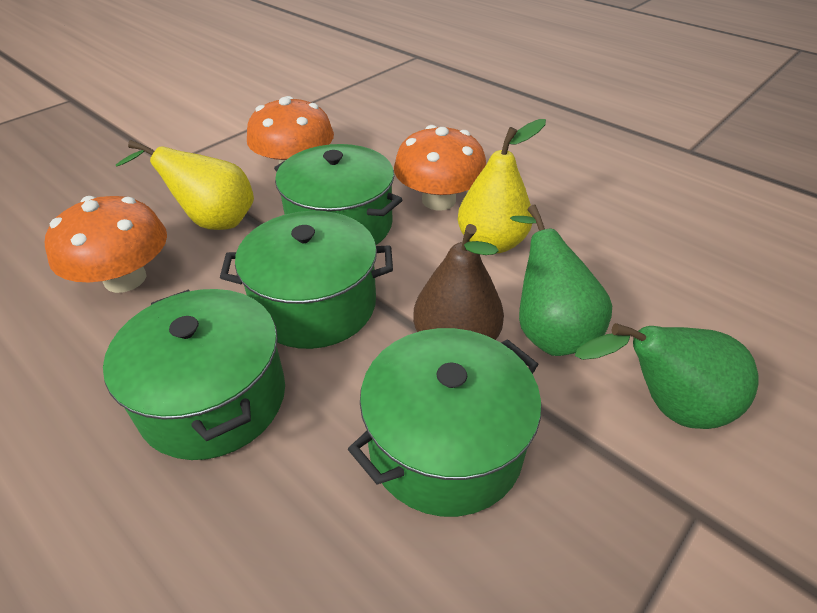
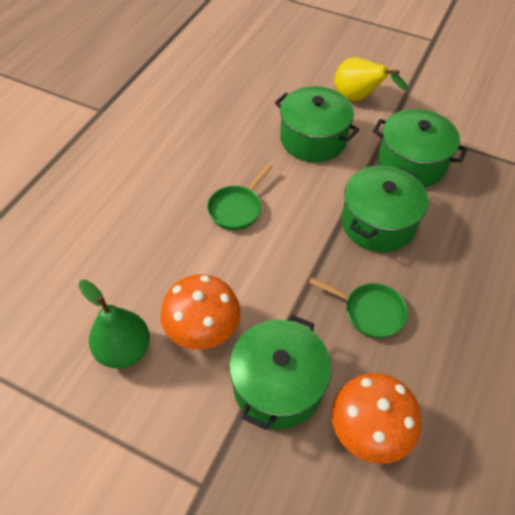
brown pear: 1 -> 0
green pan: 0 -> 2
green pear: 2 -> 1
orange mushroom: 3 -> 2
yellow pear: 2 -> 1

